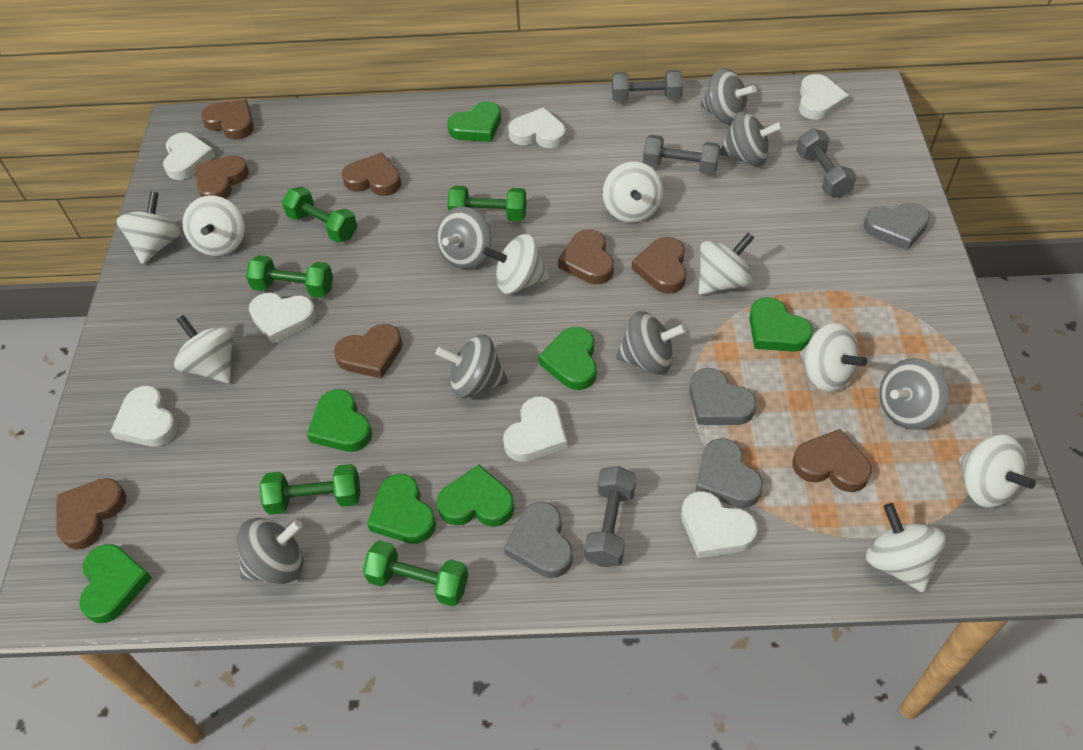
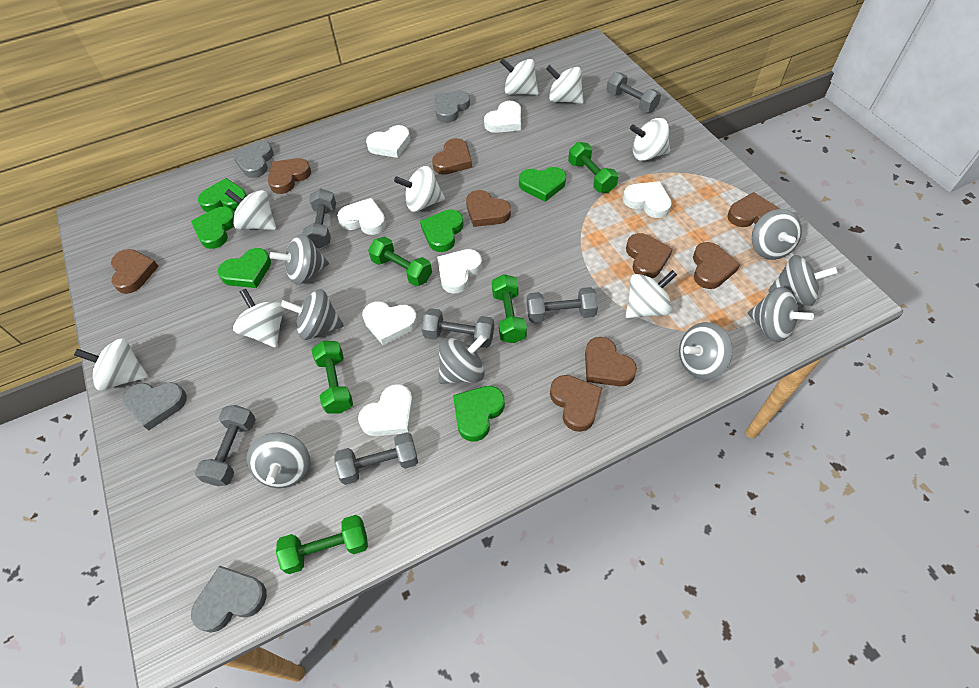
brown heart: 8 -> 9
green heart: 7 -> 6
grey dumbbell: 4 -> 6
grey spinning top: 7 -> 8
white spinning top: 9 -> 8

